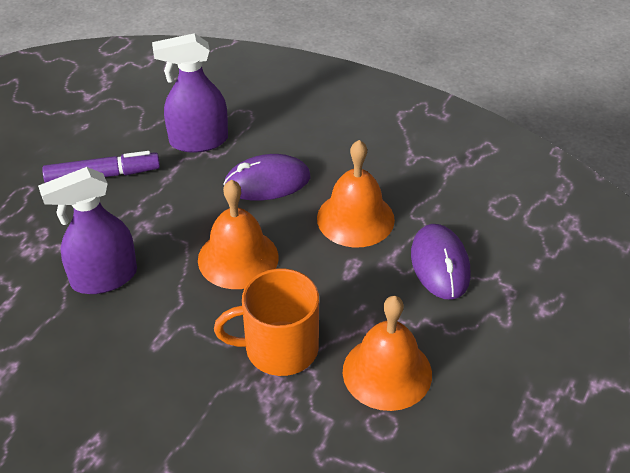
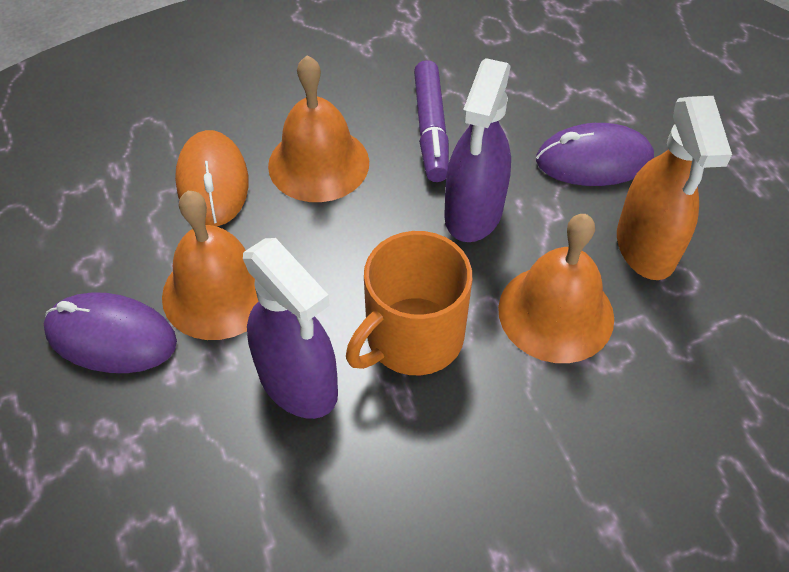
orange mouse: 0 -> 1
orange spray bottle: 0 -> 1

